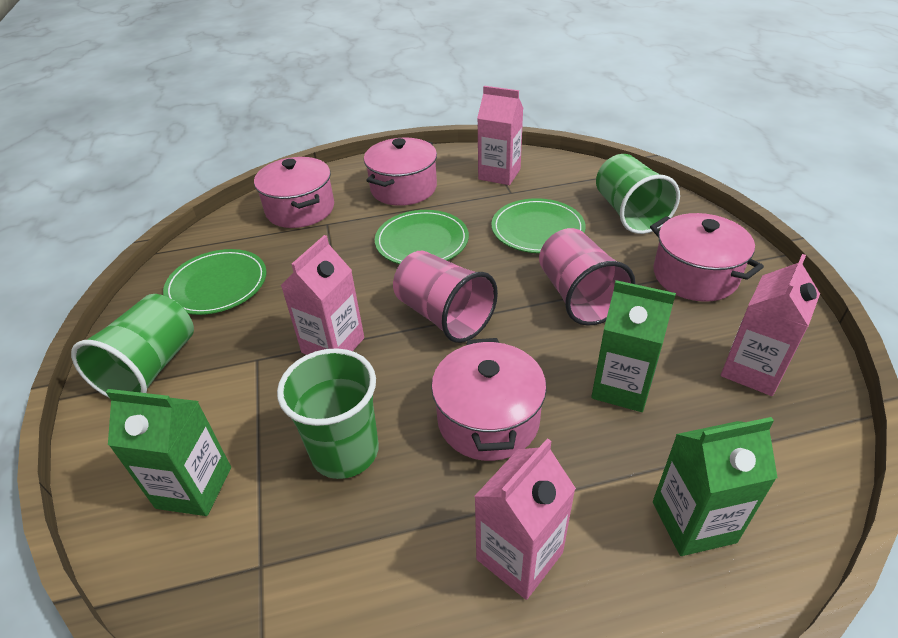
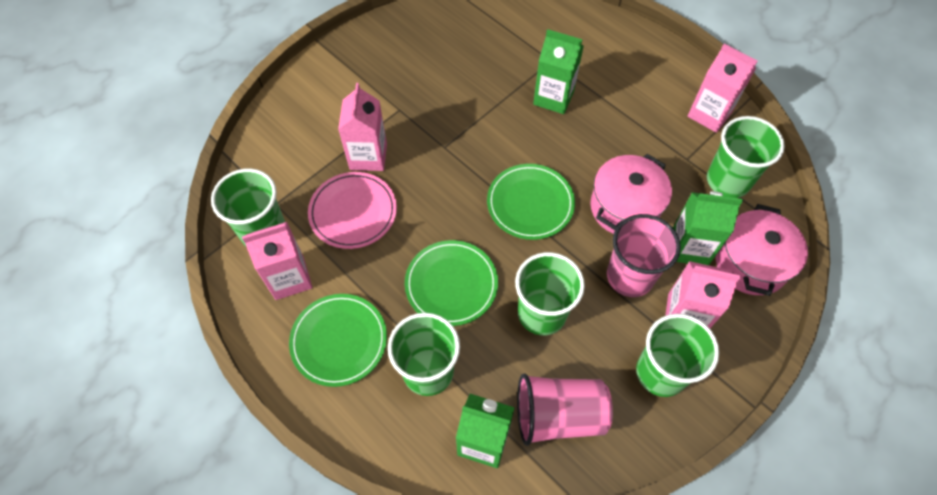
green cup: 3 -> 5
pink plate: 0 -> 1
pink pot: 4 -> 2

